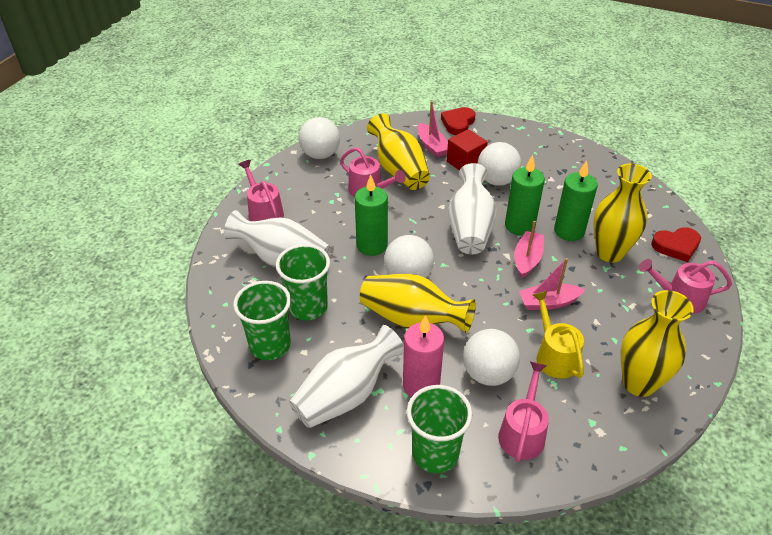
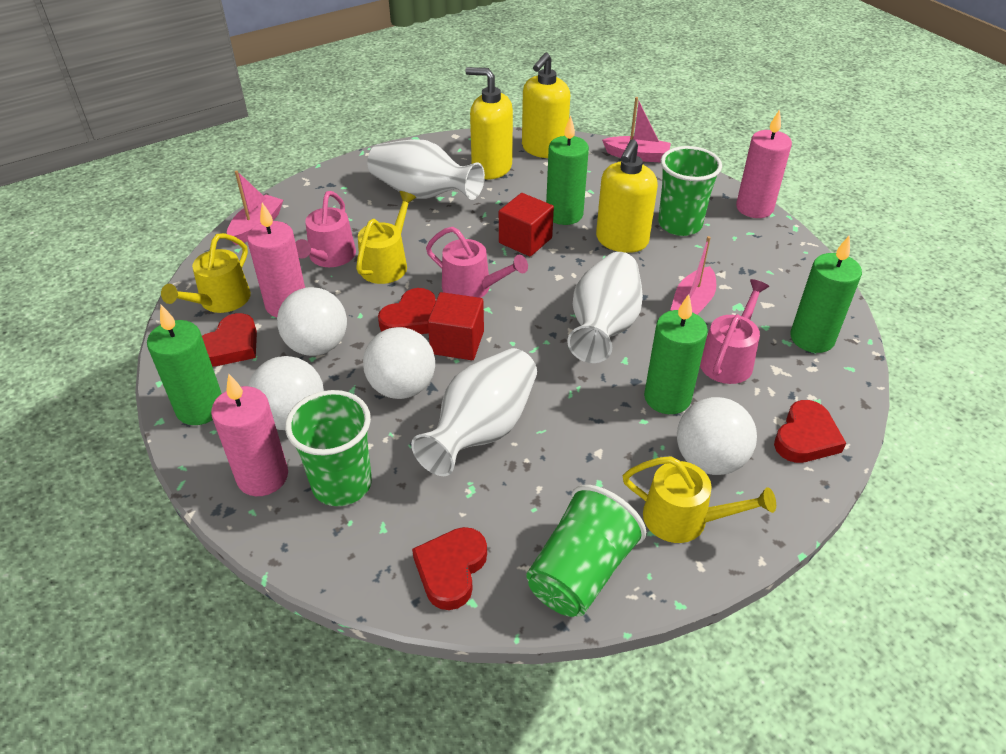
green candle: 3 -> 4
pink candle: 1 -> 3
pink watering can: 4 -> 3
red cube: 1 -> 2
red heart: 2 -> 4
yellow soap dispenser: 0 -> 3
yellow vase: 4 -> 0
yellow watering can: 1 -> 3

